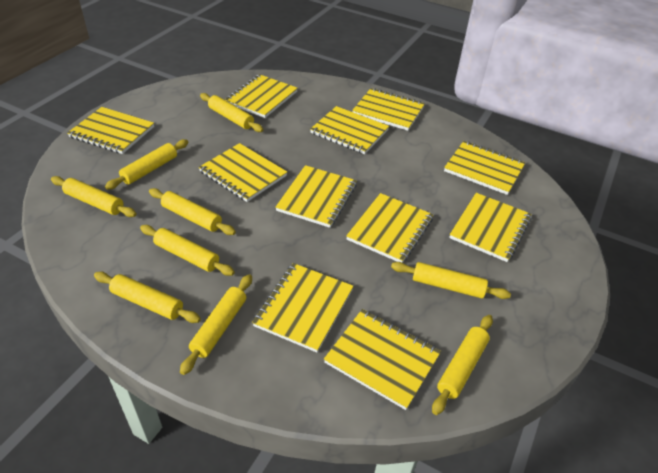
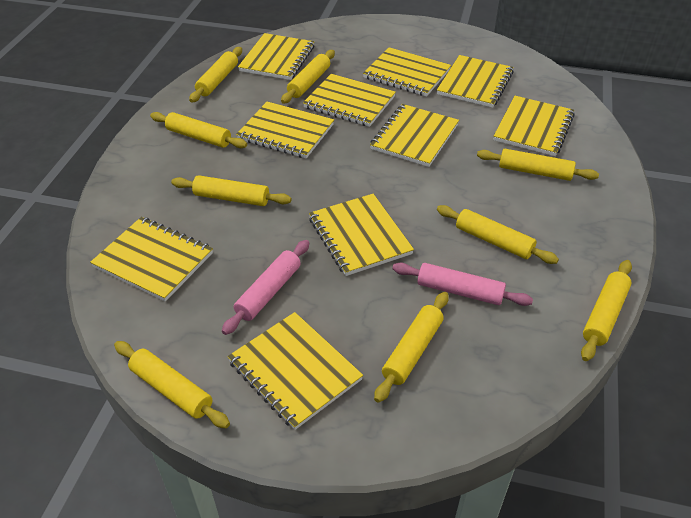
pink rolling pin: 0 -> 2
yellow notebook: 11 -> 10

